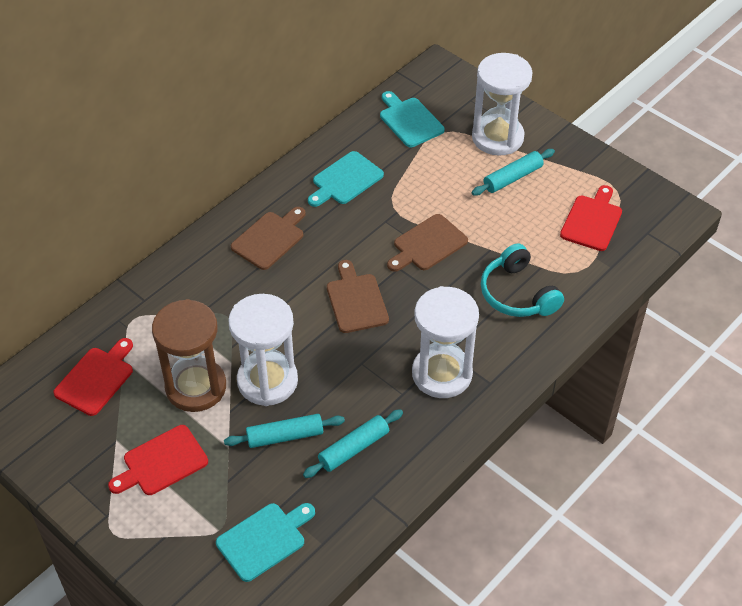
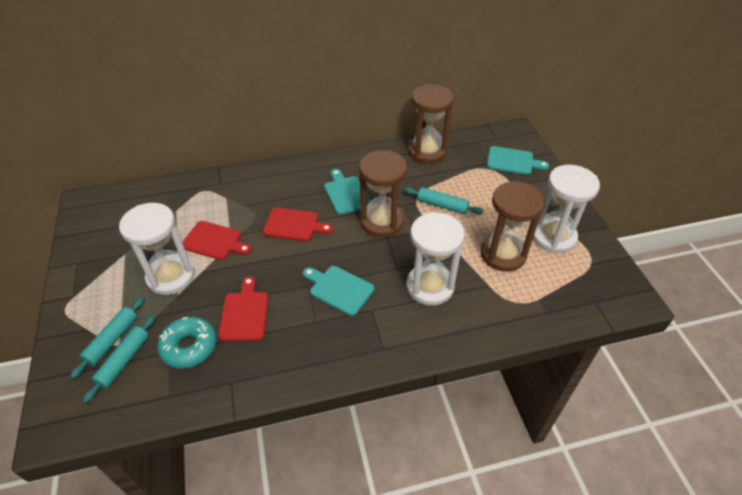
brown cutting board: 3 -> 0
brown hourglass: 1 -> 3
turquoise donut: 0 -> 1
turquoise headphones: 1 -> 0

